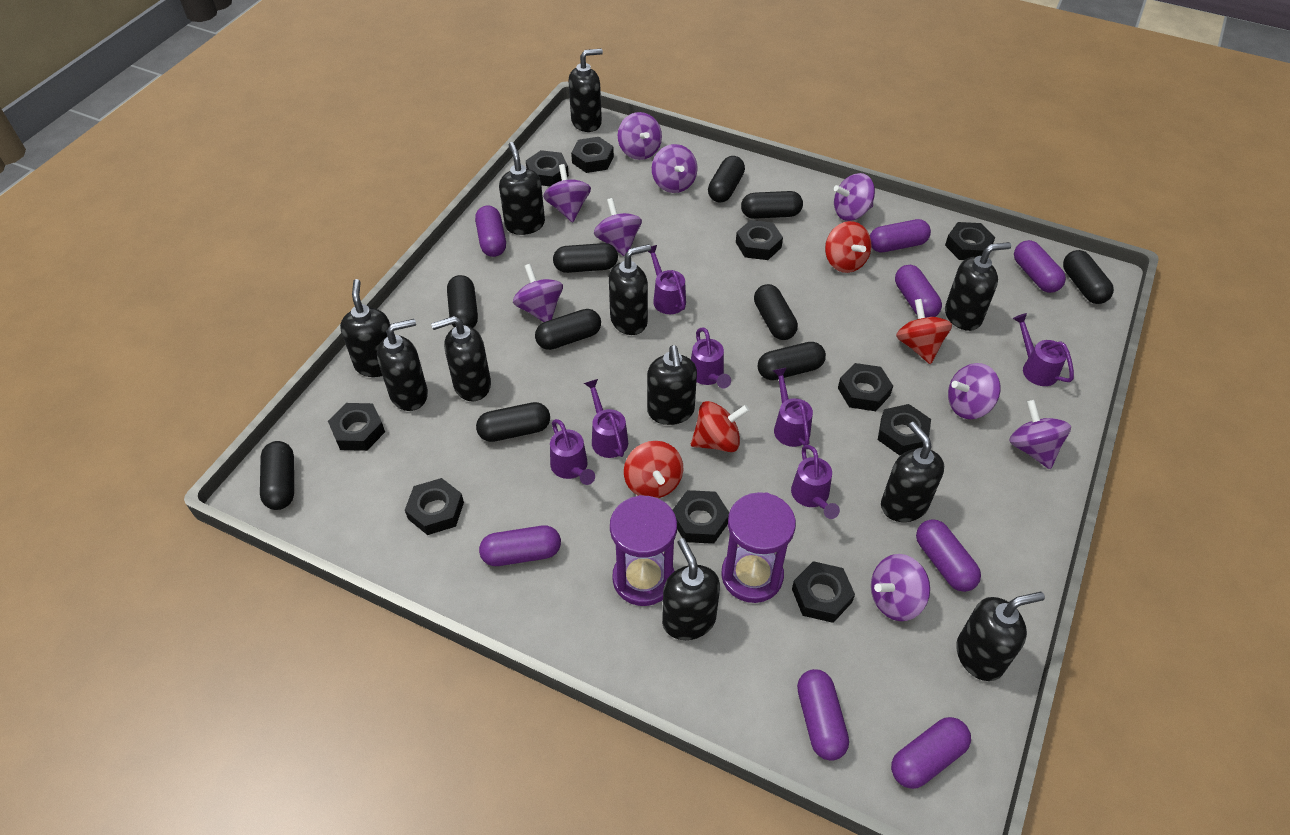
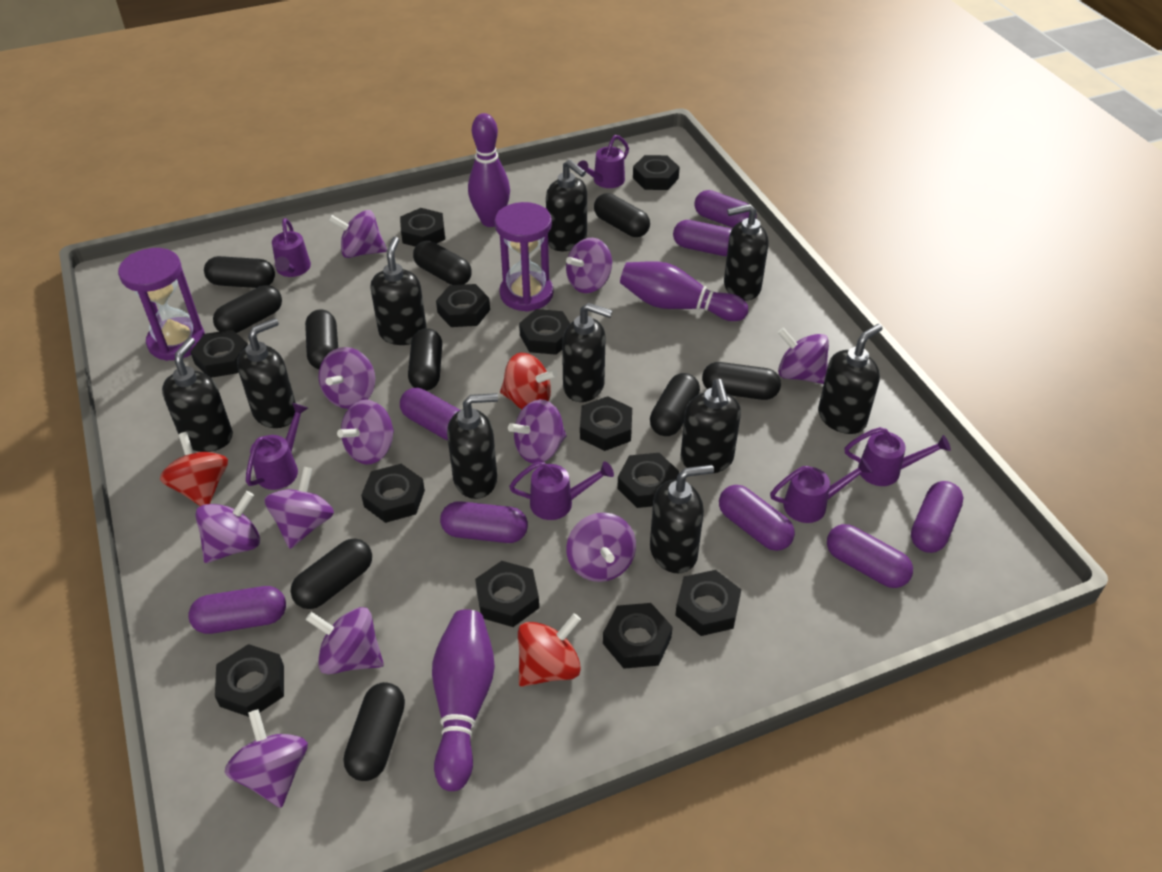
black nut: 10 -> 12
black soap dispenser: 11 -> 10
purple bowling pin: 0 -> 3
purple spinning top: 9 -> 11
purple watering can: 7 -> 6
red spinning top: 4 -> 3

